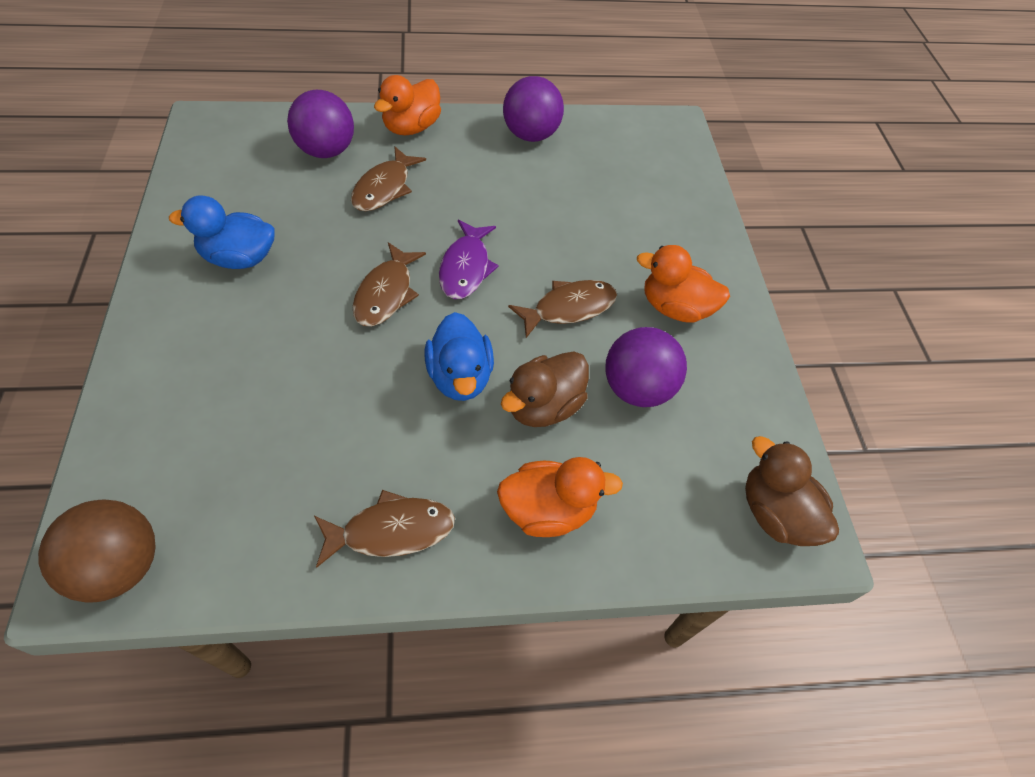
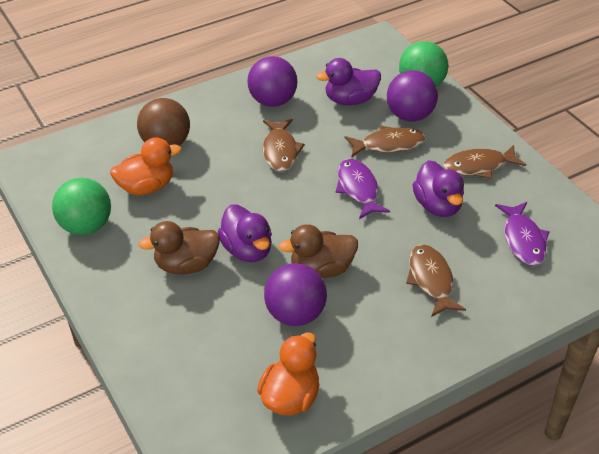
blue duck: 2 -> 0
green ball: 0 -> 2
orange duck: 3 -> 2
purple duck: 0 -> 3
purple fish: 1 -> 2

